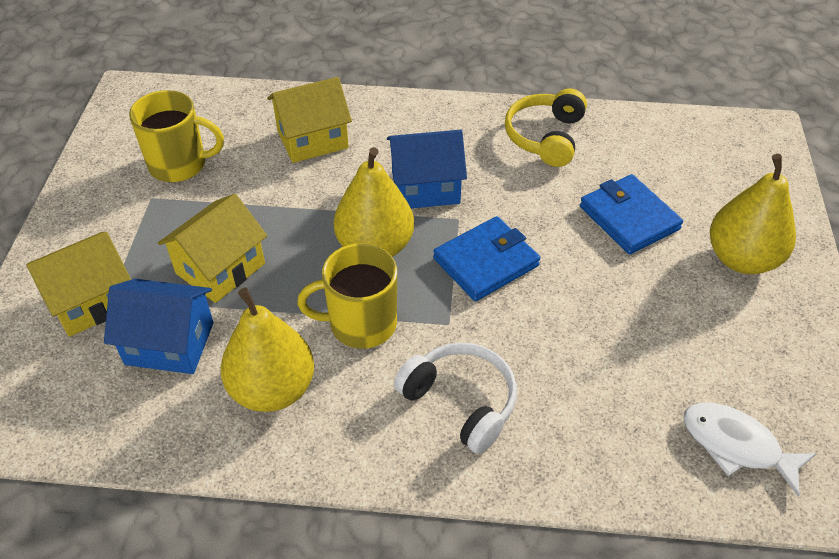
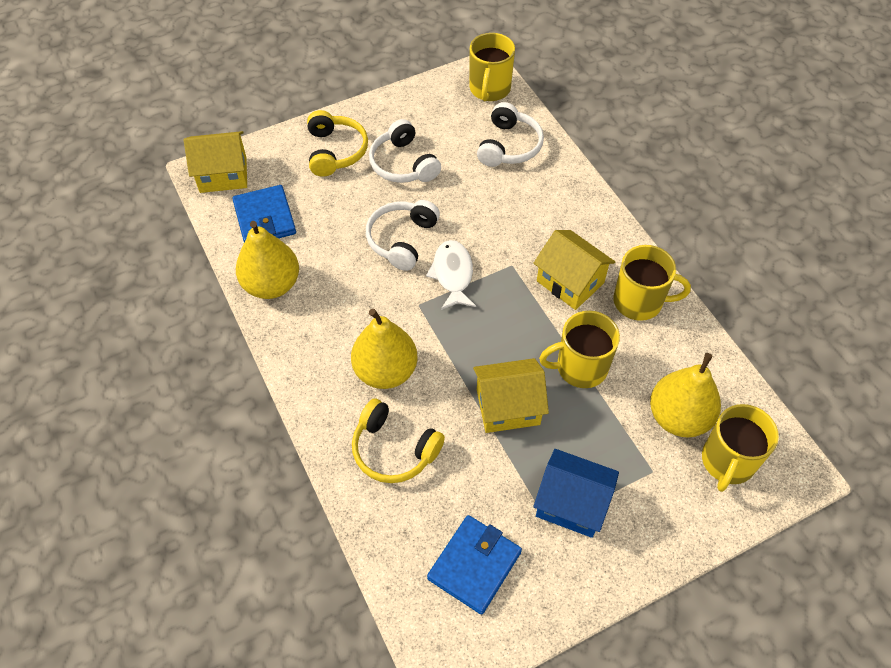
blue house: 2 -> 1
white headphones: 1 -> 3
yellow headphones: 1 -> 2
yellow mug: 2 -> 4

